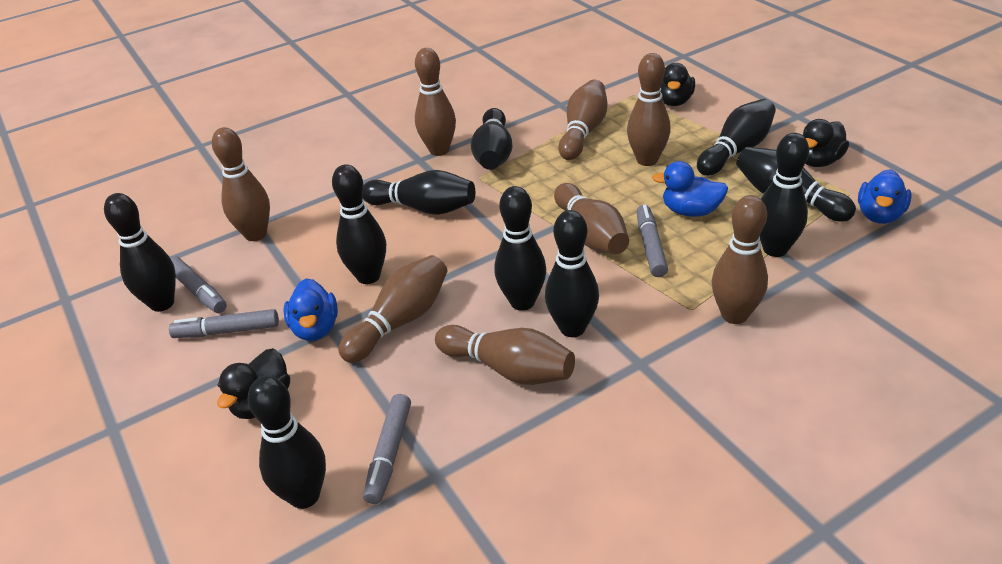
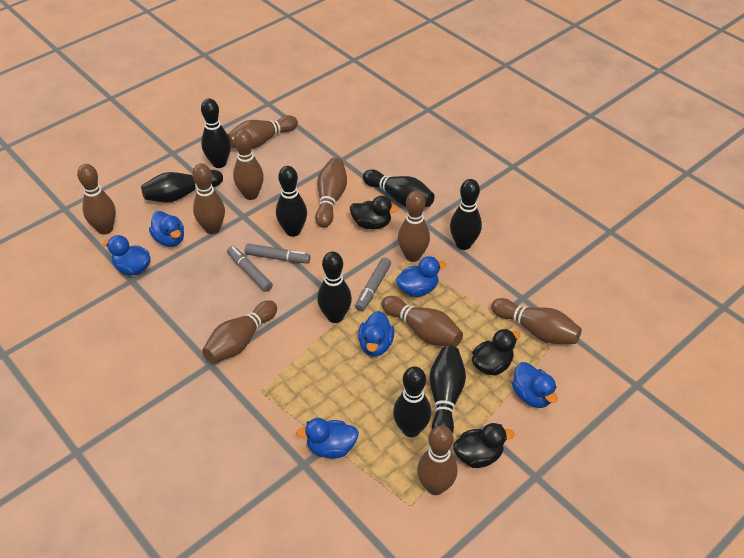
black bowling pin: 10 -> 8
blue duck: 3 -> 6
brown bowling pin: 8 -> 10
grey marker: 4 -> 3

